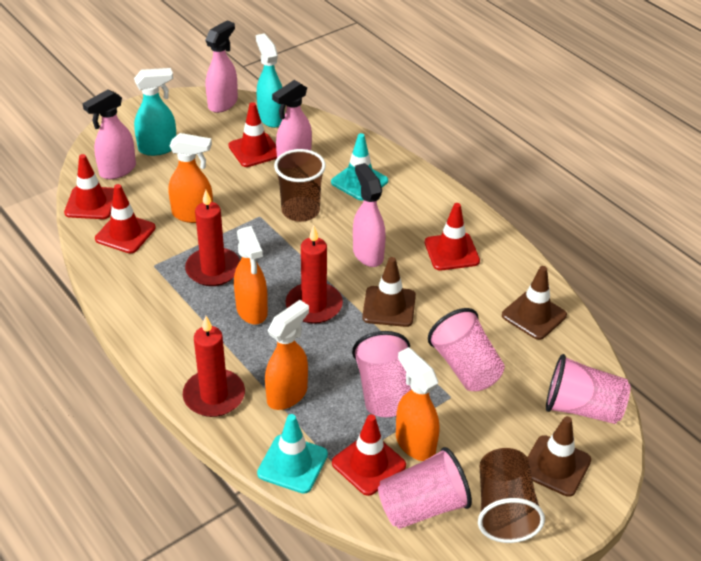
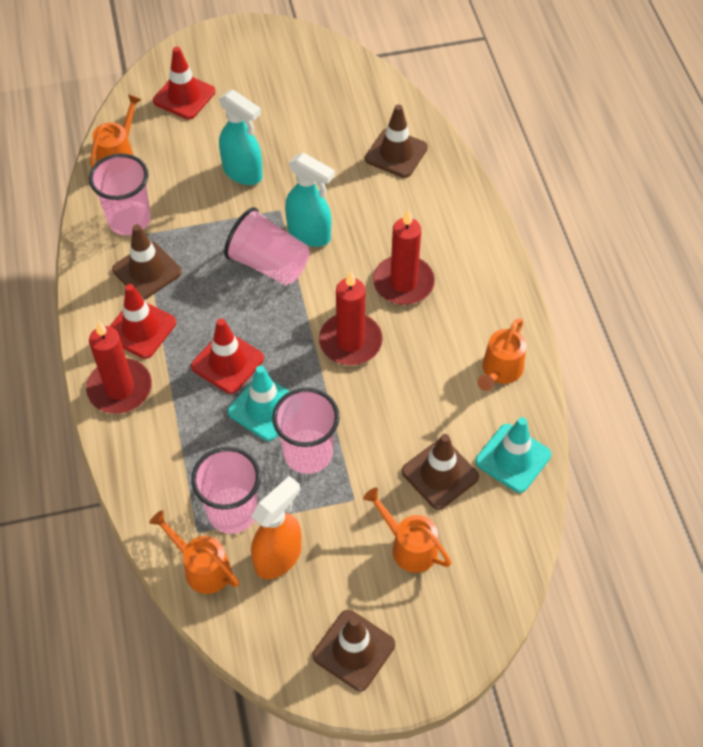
brown cup: 2 -> 0
brown traffic cone: 3 -> 4
orange spray bottle: 4 -> 1
orange watering can: 0 -> 4
pink spray bottle: 4 -> 0
red traffic cone: 5 -> 3

